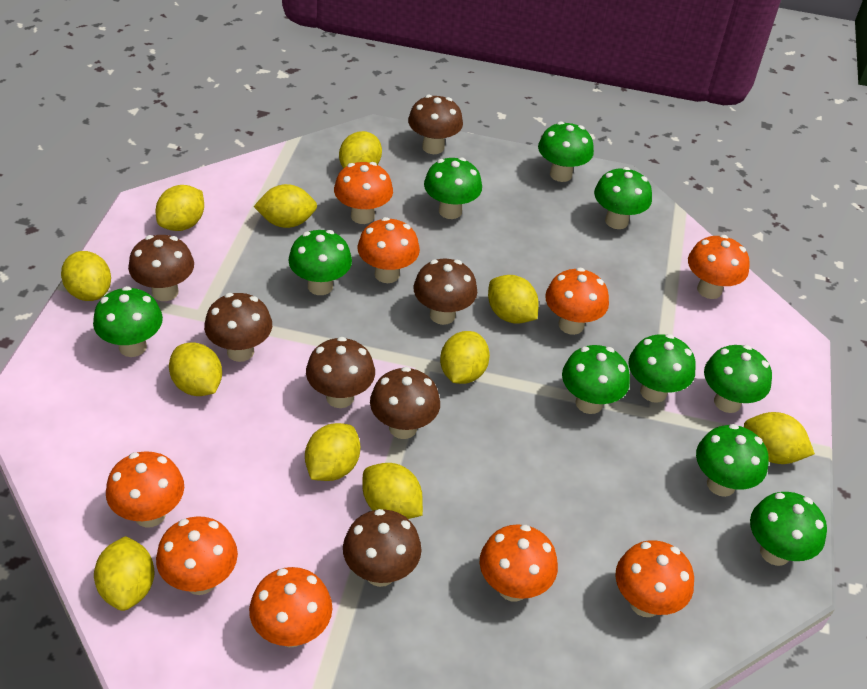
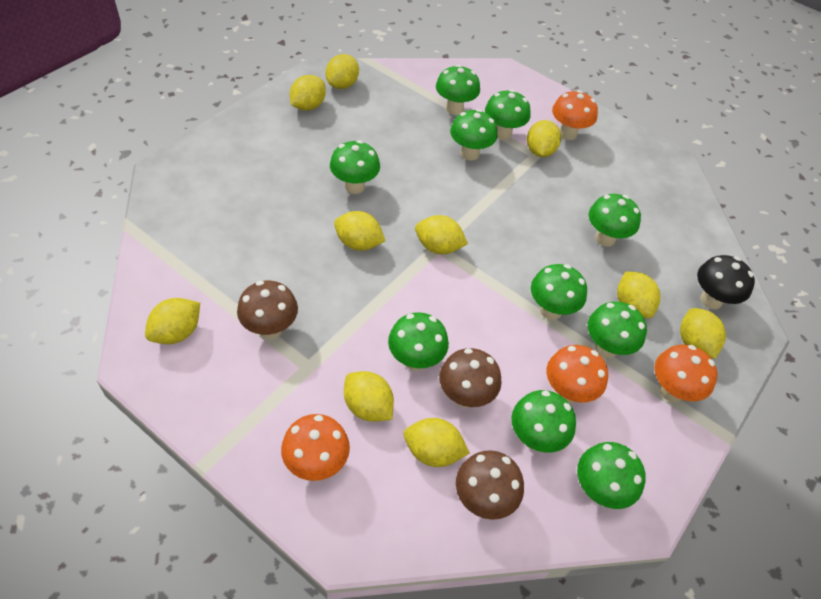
black mushroom: 0 -> 1
brown mushroom: 7 -> 3
orange mushroom: 9 -> 4
yellow lemon: 11 -> 10

